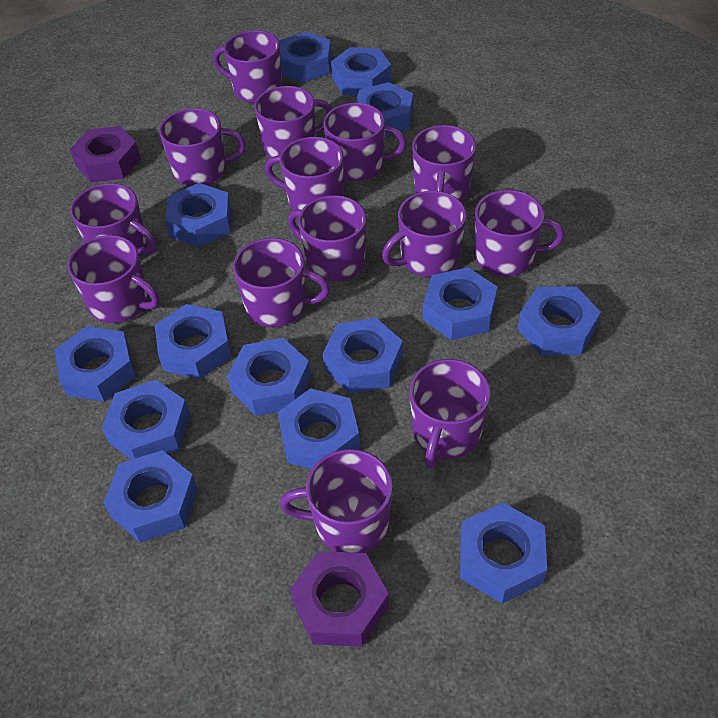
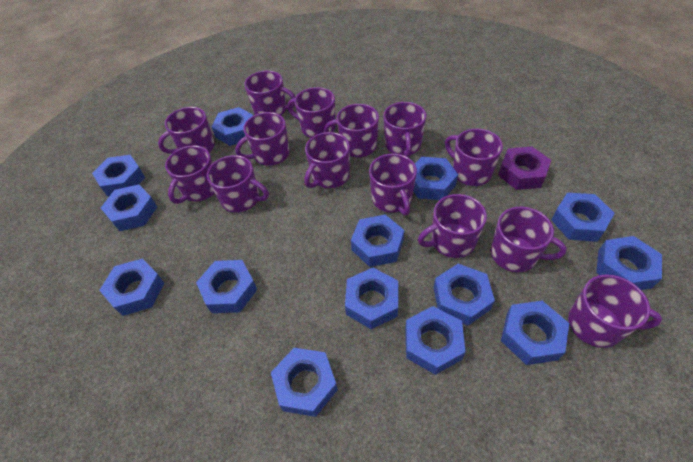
purple nut: 2 -> 1

